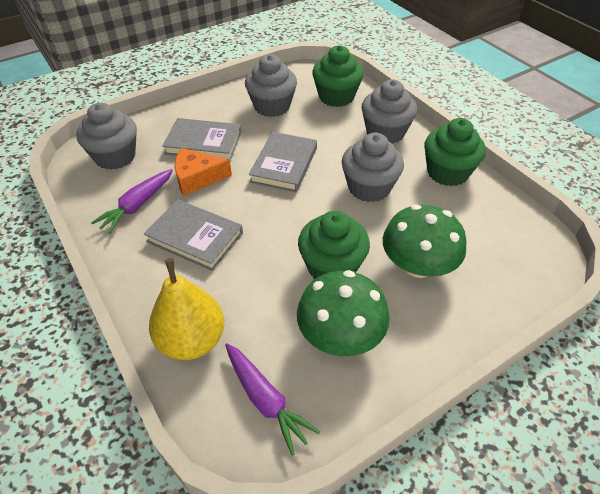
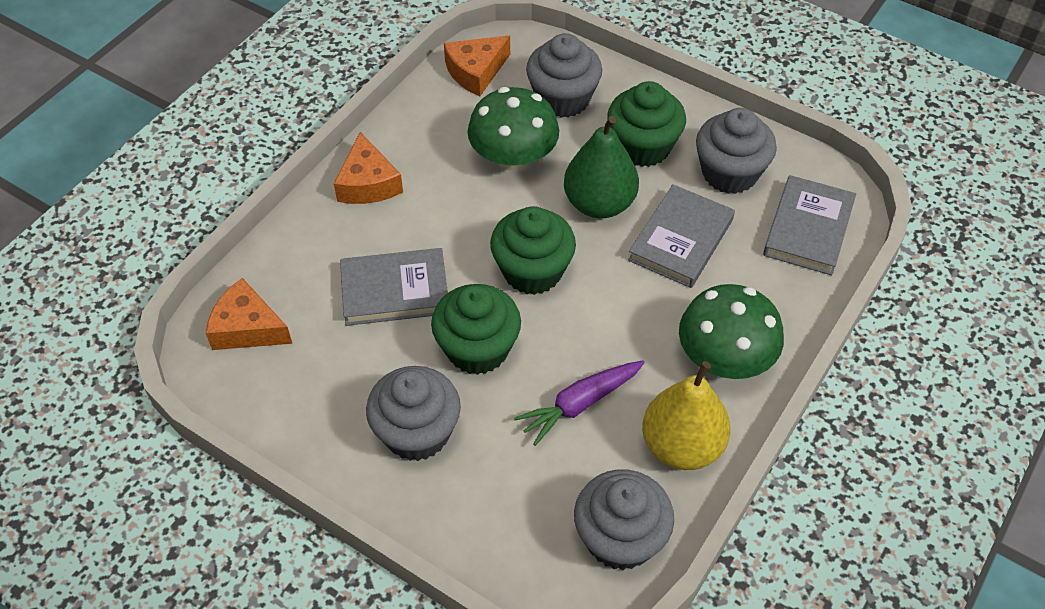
green pear: 0 -> 1
orange cheese: 1 -> 3
purple carrot: 2 -> 1

